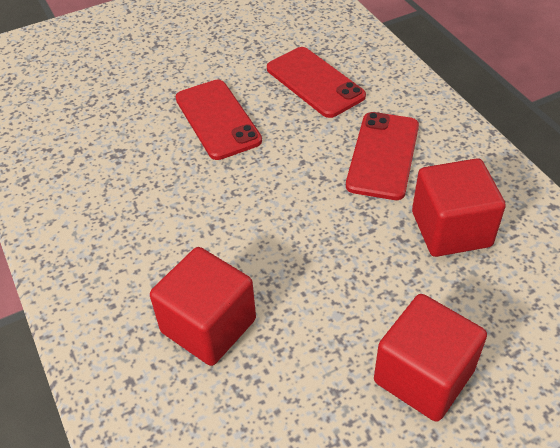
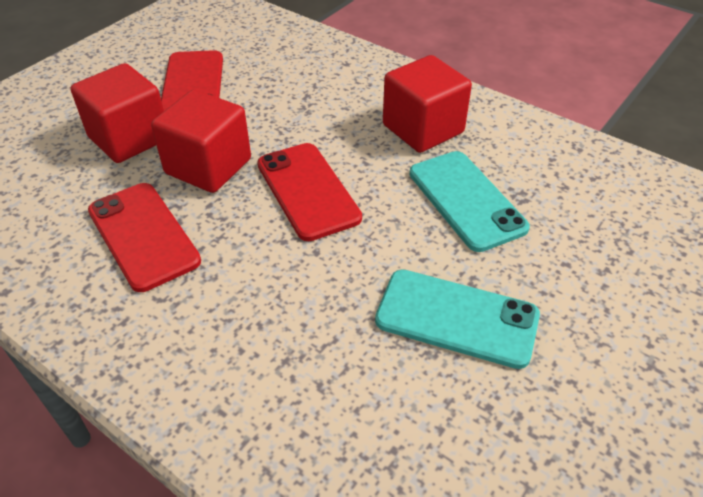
turquoise phone: 0 -> 2

